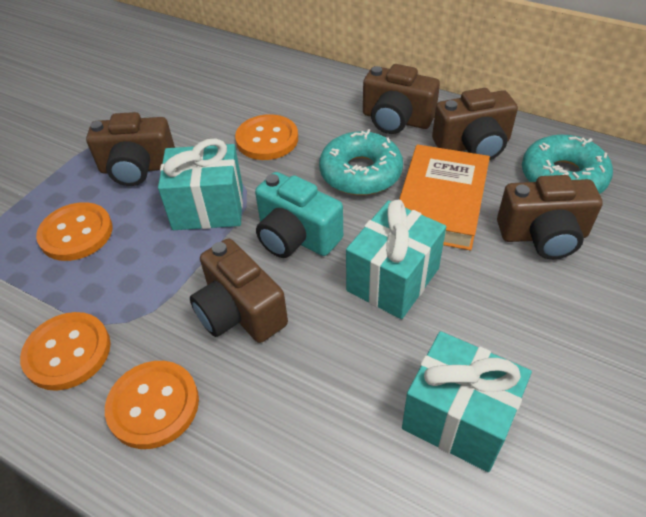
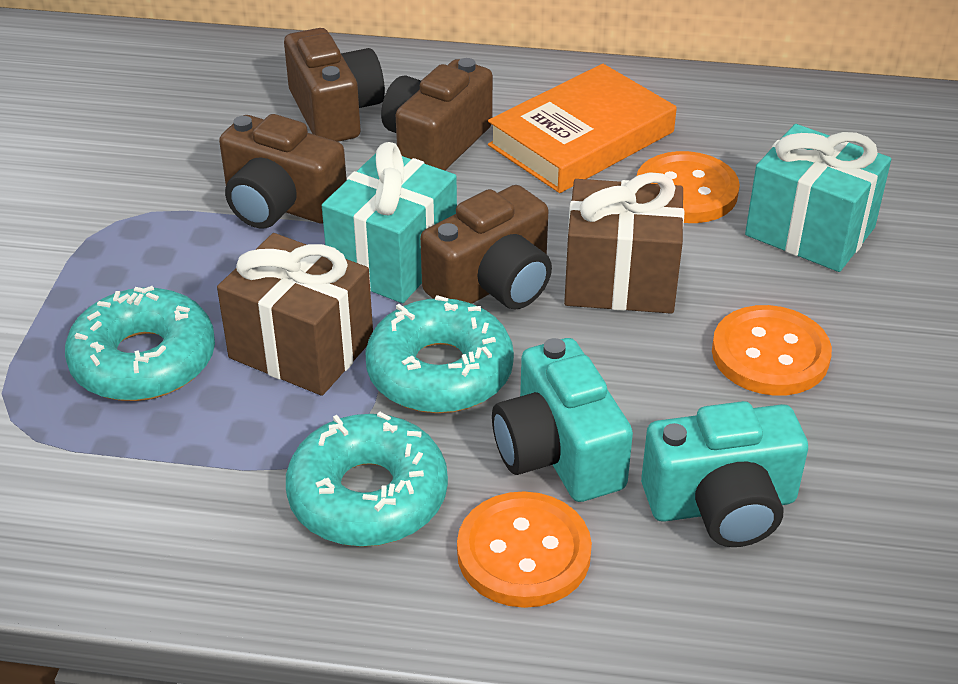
brown camera: 5 -> 4
brown gift: 0 -> 2
orange button: 4 -> 3
turquoise camera: 1 -> 2
turquoise donut: 2 -> 3
turquoise gift: 3 -> 2

